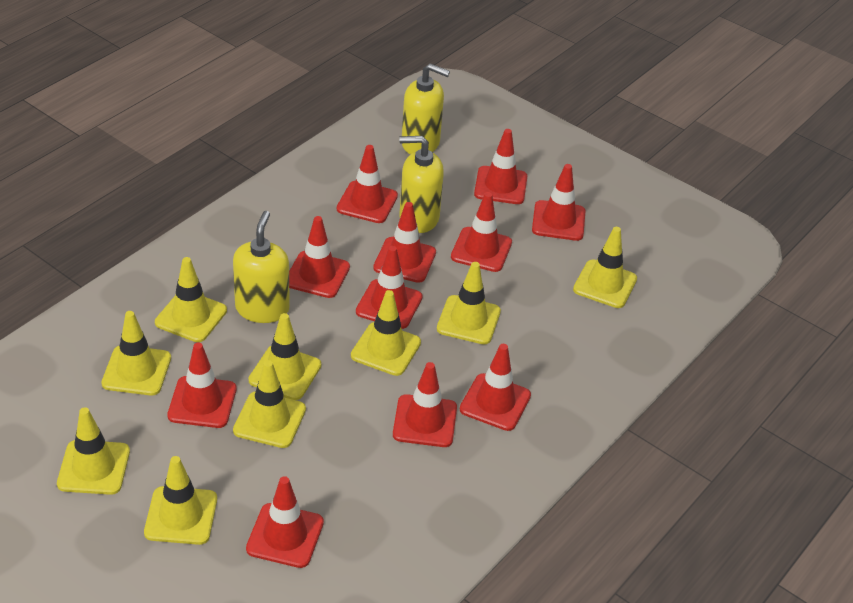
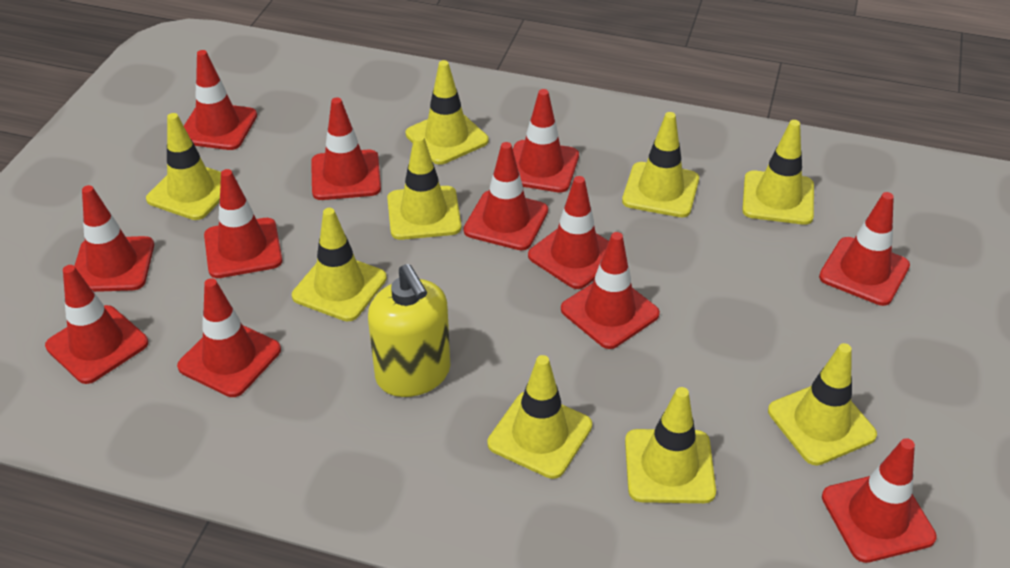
red traffic cone: 11 -> 12
yellow soap dispenser: 3 -> 1

